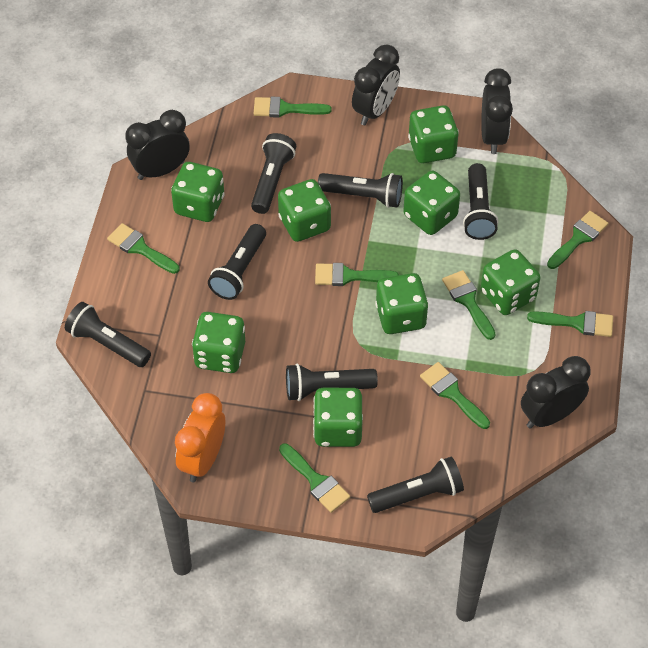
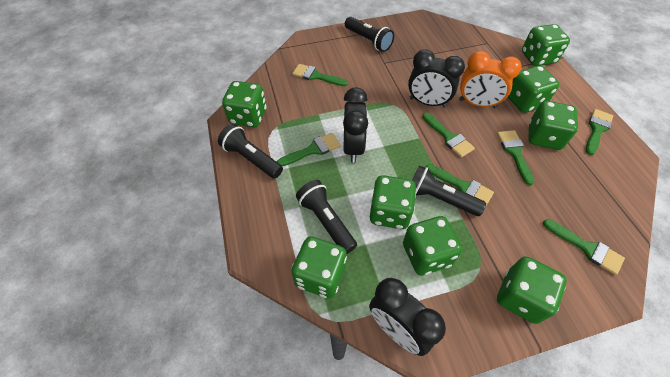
black clock: 4 -> 3
black flashlight: 7 -> 4
green brush: 8 -> 7

